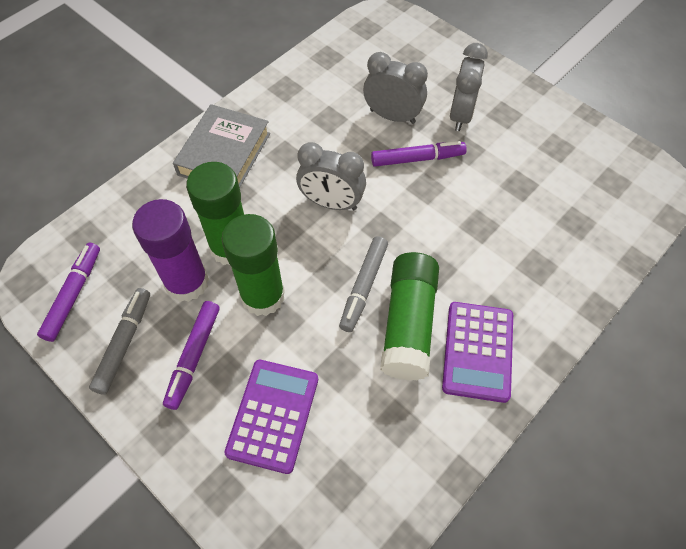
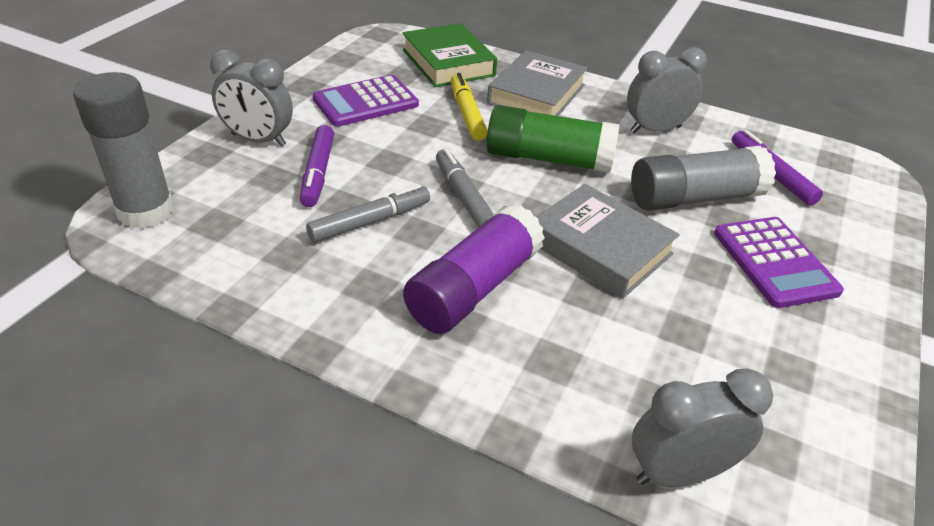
green book: 0 -> 1
green glue stick: 3 -> 1
grey book: 1 -> 2
grey glue stick: 0 -> 2
purple marker: 3 -> 2
yellow marker: 0 -> 1

